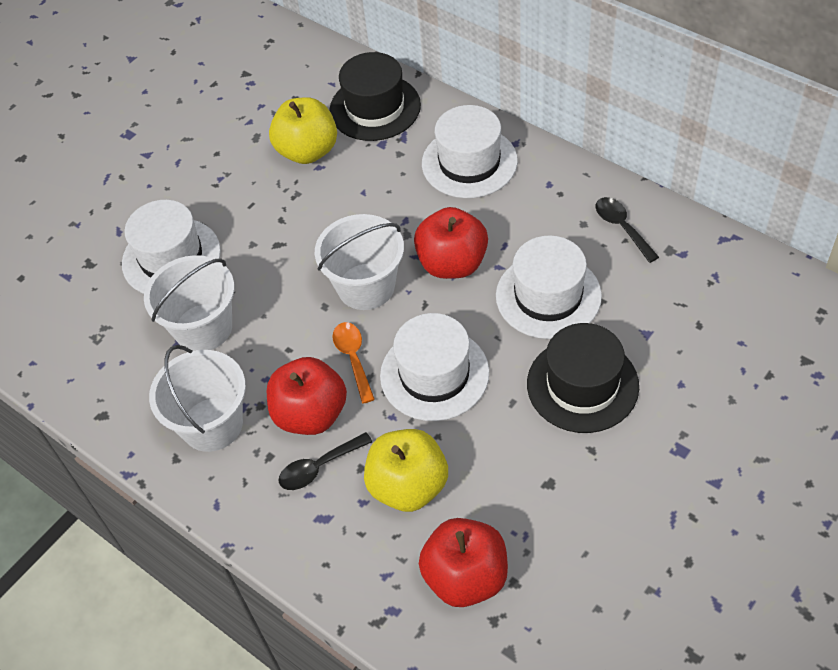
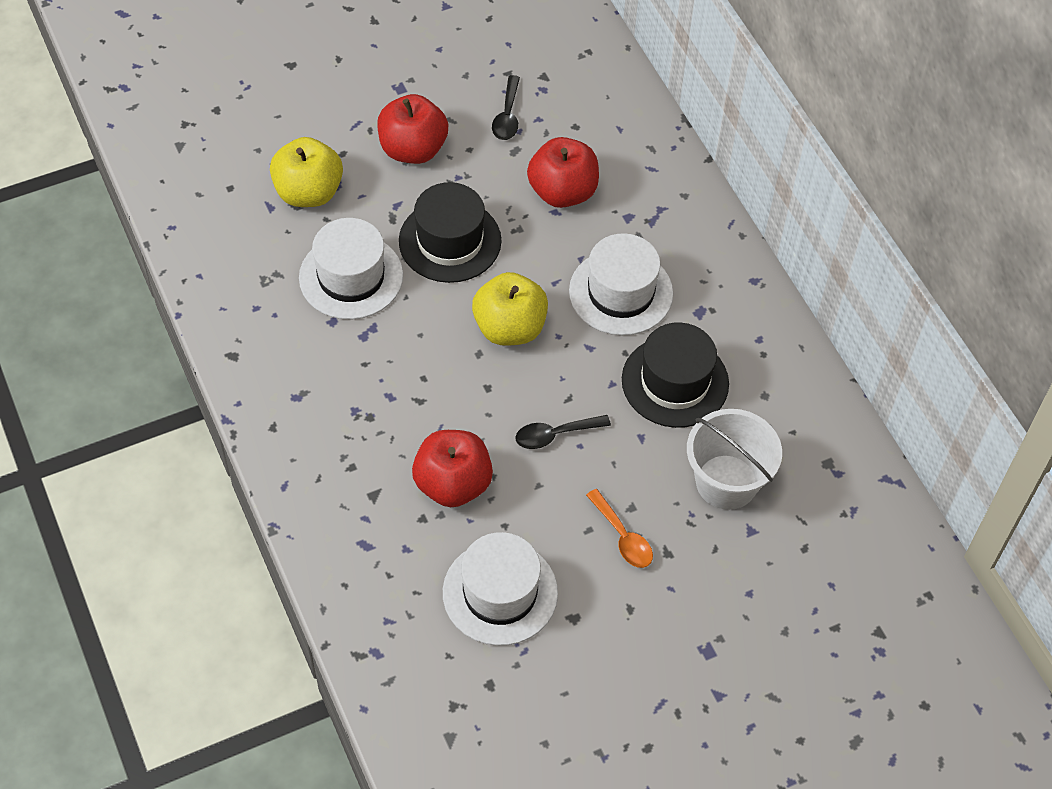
white bucket: 3 -> 1
white hat: 4 -> 3

